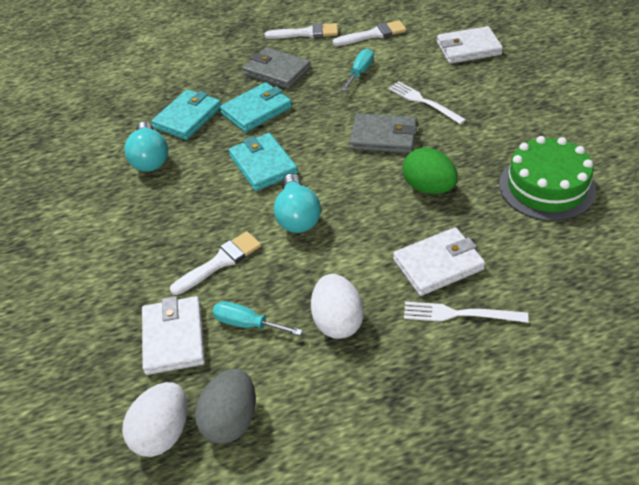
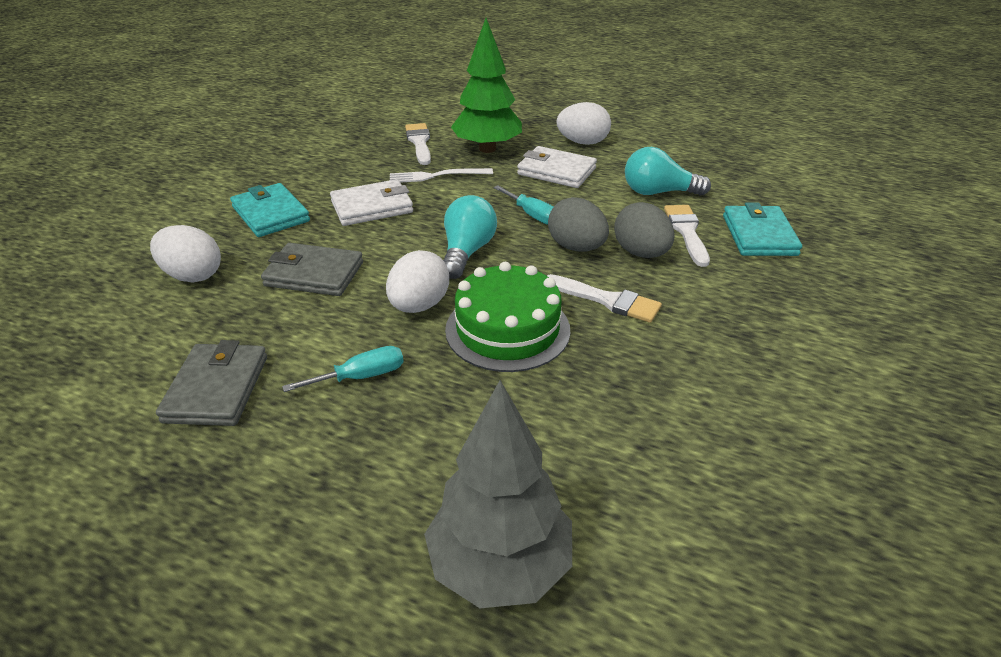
green egg: 1 -> 0
green tree: 0 -> 1
grey egg: 1 -> 2
grey tree: 0 -> 1
turquoise wallet: 3 -> 2
white egg: 2 -> 3
white fork: 2 -> 1
white wallet: 3 -> 2

